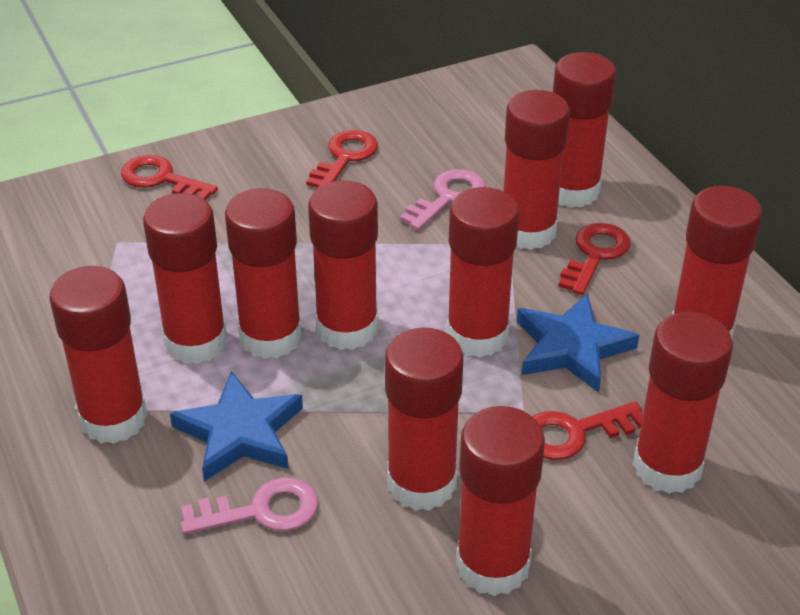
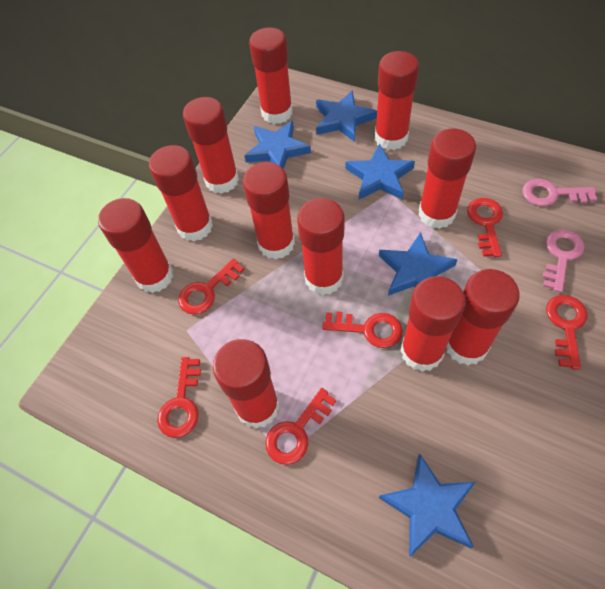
blue star: 2 -> 5
red key: 4 -> 6

